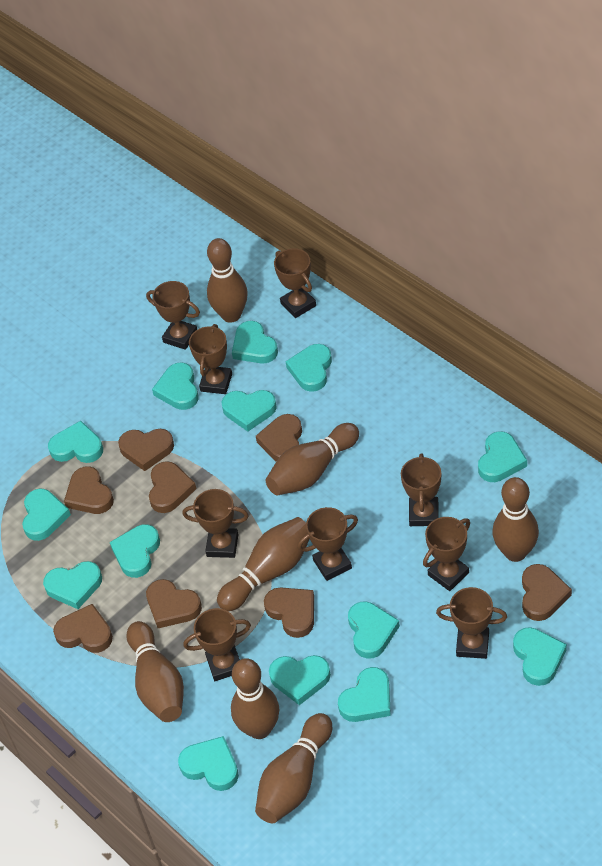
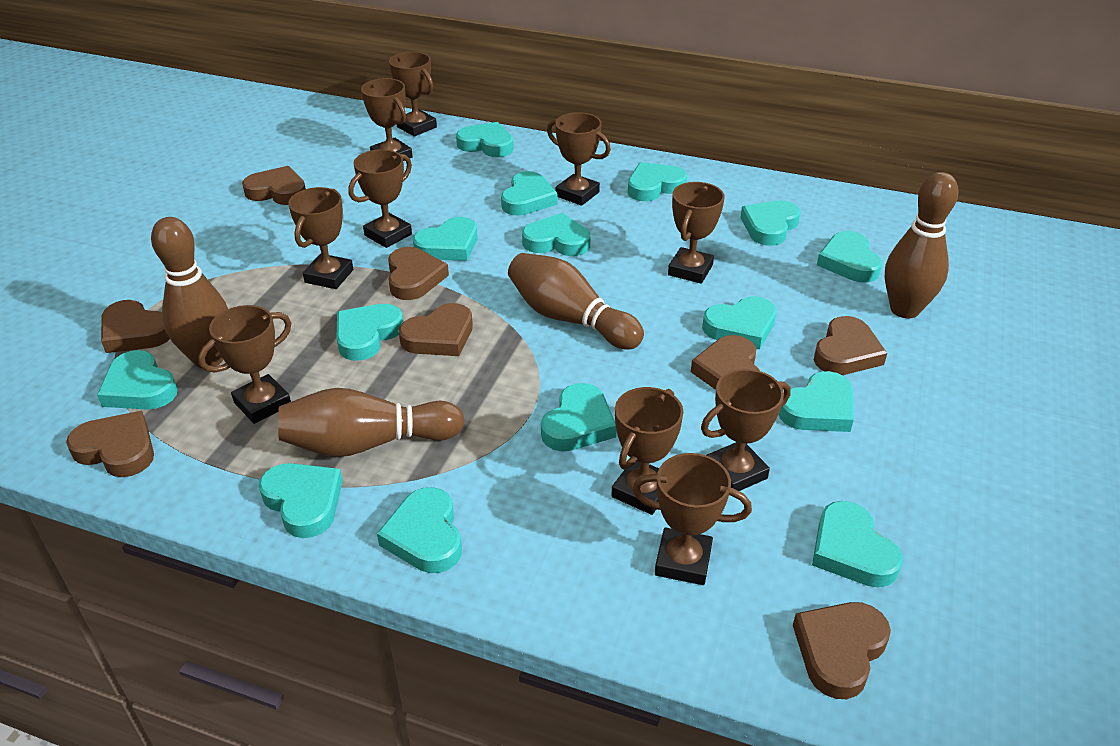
brown bowling pin: 7 -> 4
brown trophy: 9 -> 10
turquoise heart: 14 -> 15

